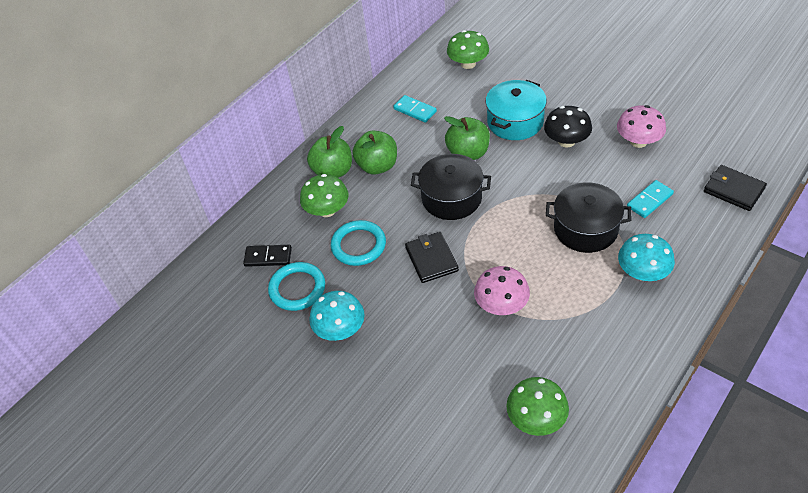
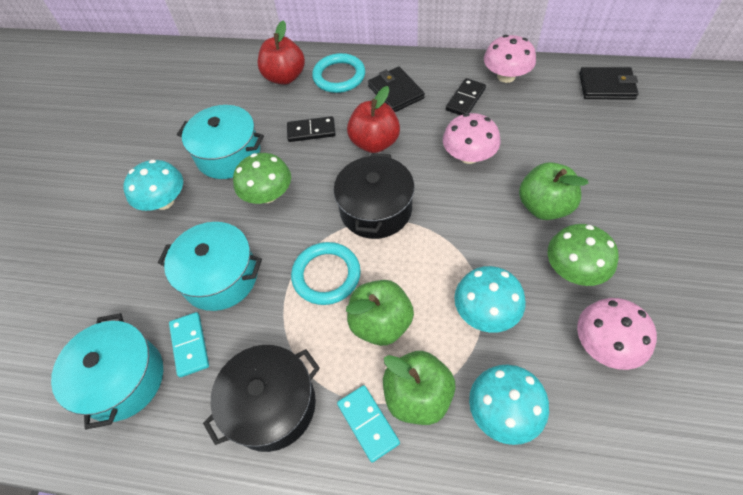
black domino: 1 -> 2
black mushroom: 1 -> 0
green mushroom: 3 -> 2
pink mushroom: 2 -> 3
red apple: 0 -> 2
turquoise mushroom: 2 -> 3
turquoise pot: 1 -> 3

